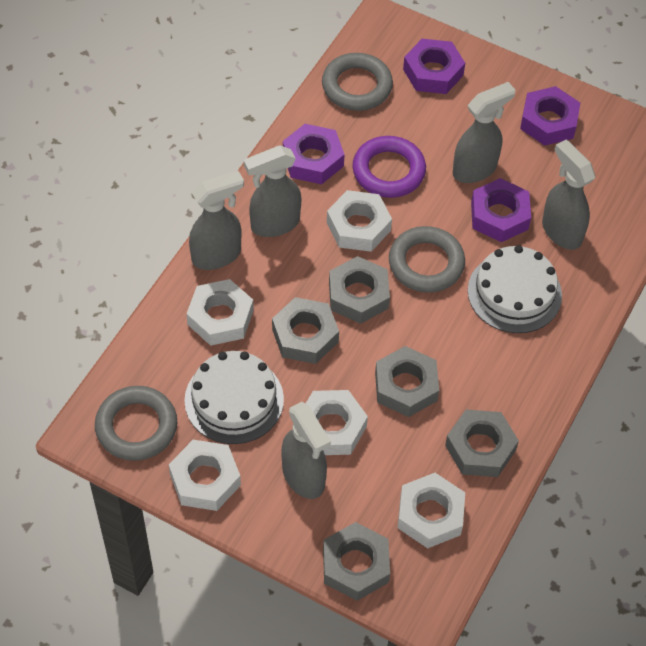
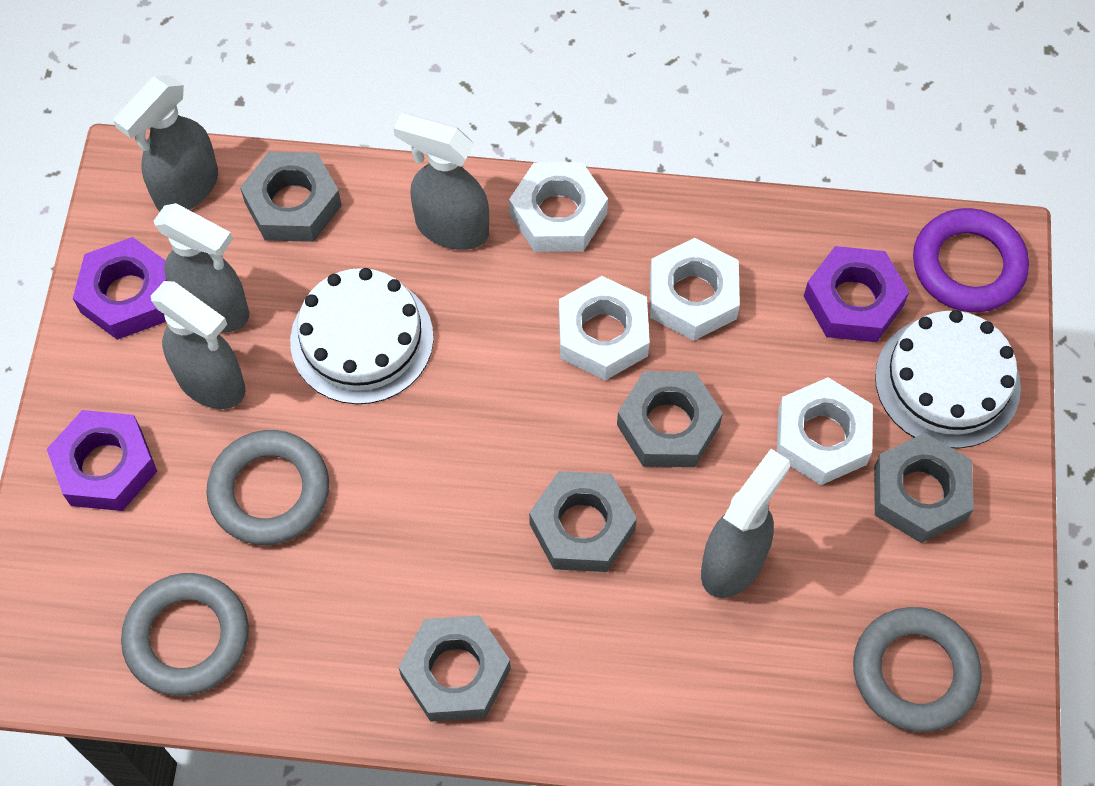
purple nut: 4 -> 3
white nut: 5 -> 4

